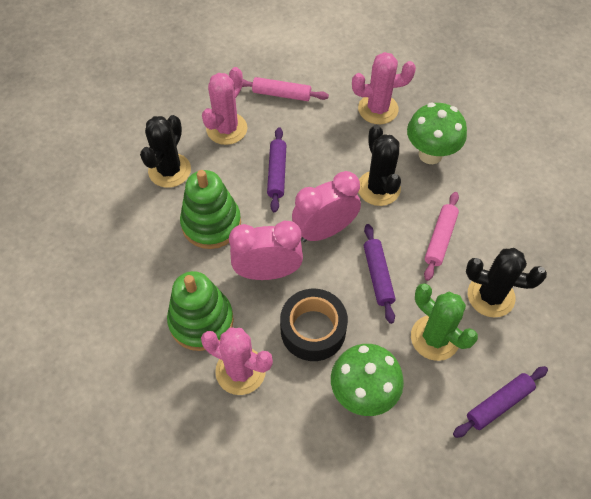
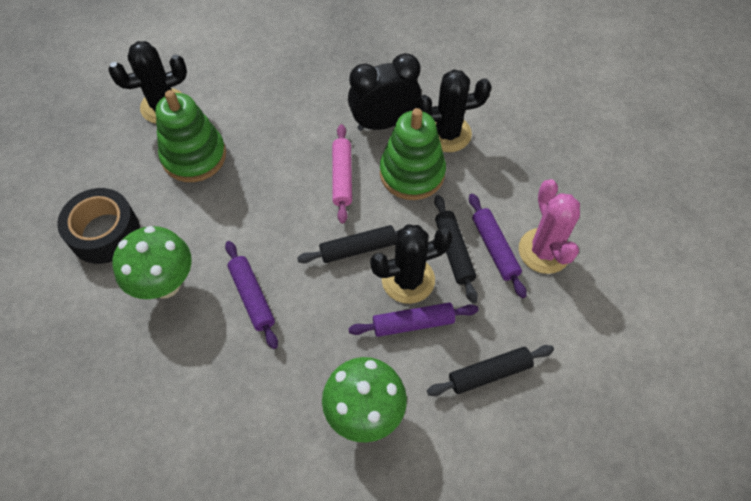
black clock: 0 -> 1
black rolling pin: 0 -> 3
green cactus: 1 -> 0
pink cactus: 3 -> 1
pink clock: 2 -> 0
pink rolling pin: 2 -> 1

